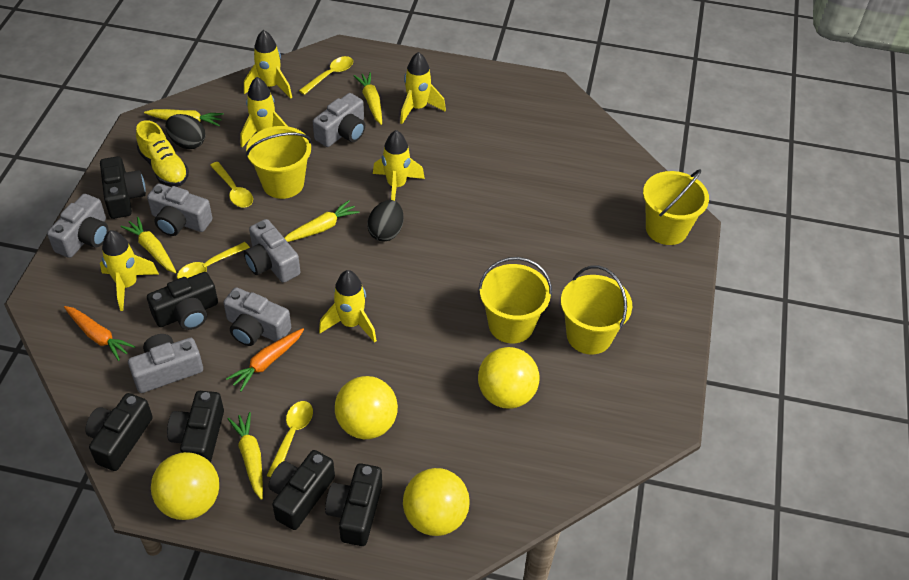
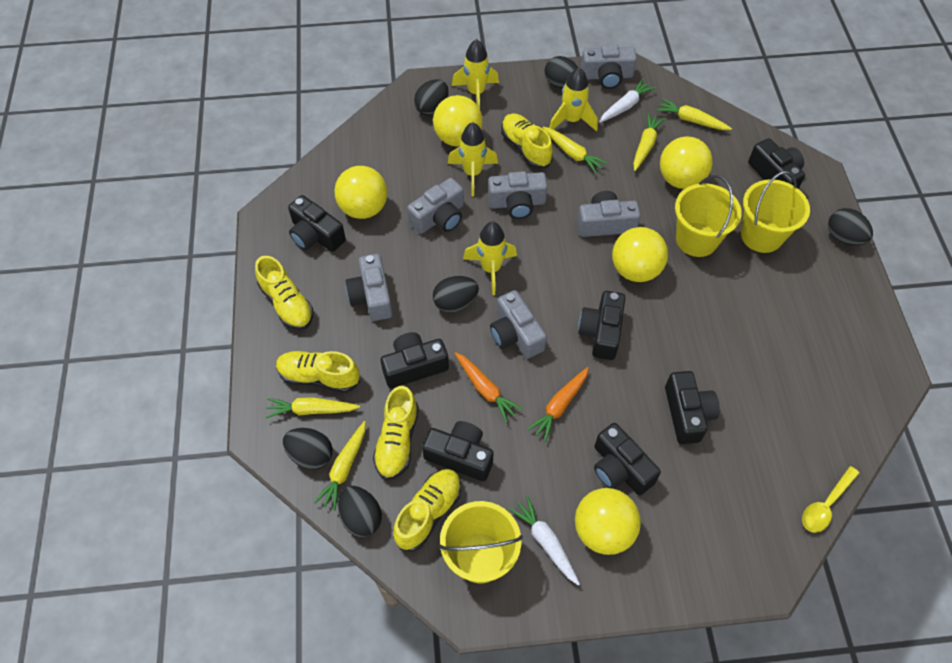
black camera: 6 -> 7
black egg: 2 -> 6
white carrot: 0 -> 2
yellow ball: 4 -> 5
yellow bucket: 4 -> 3
yellow rocket: 6 -> 4
yellow shoe: 1 -> 5
yellow spoon: 4 -> 1

